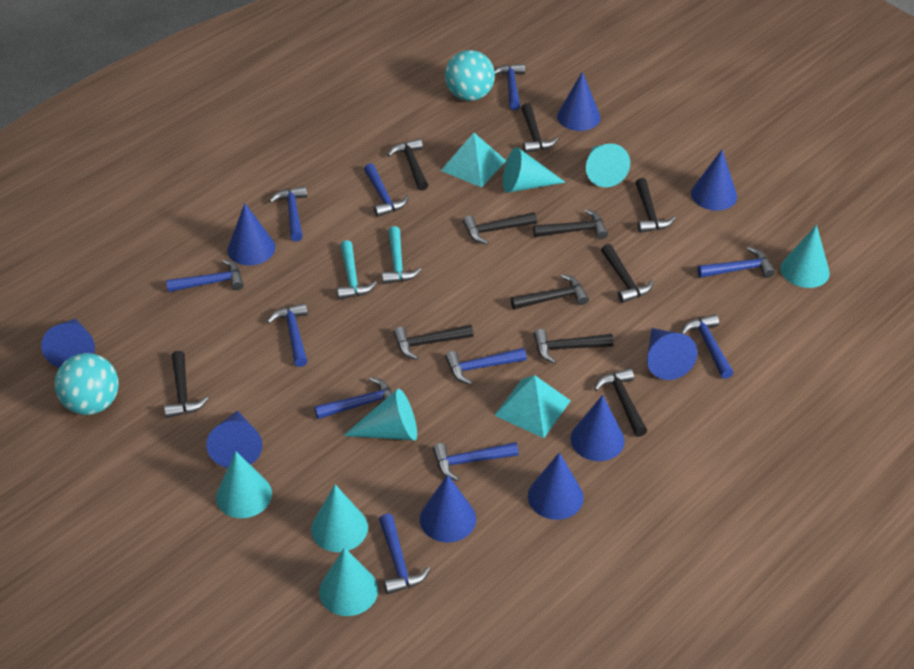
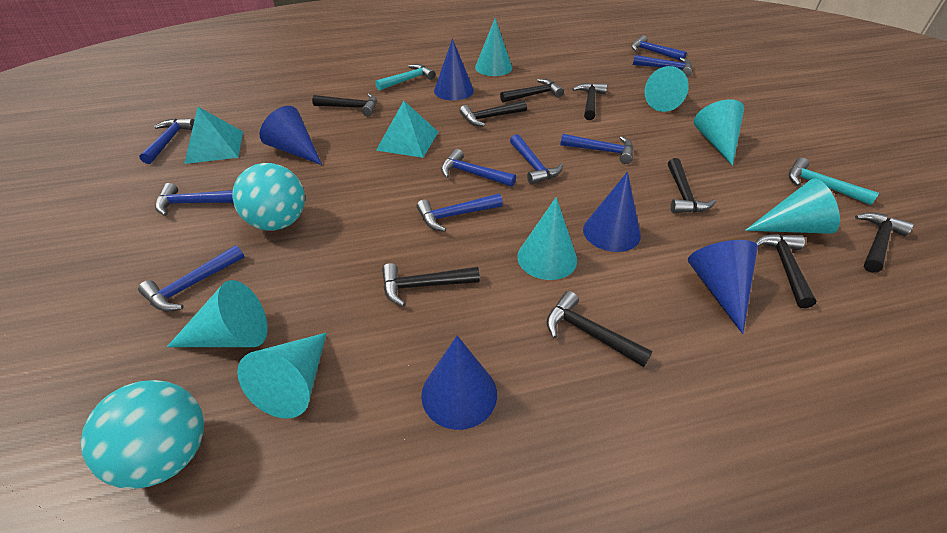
black hammer: 11 -> 9
blue cone: 9 -> 5
blue hammer: 11 -> 9

